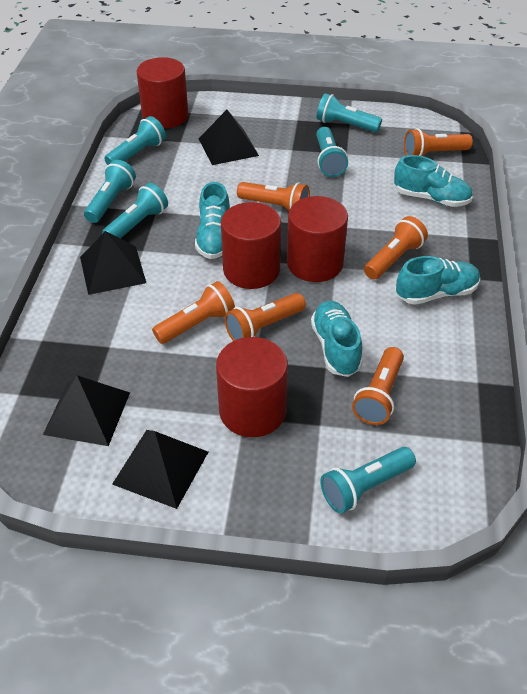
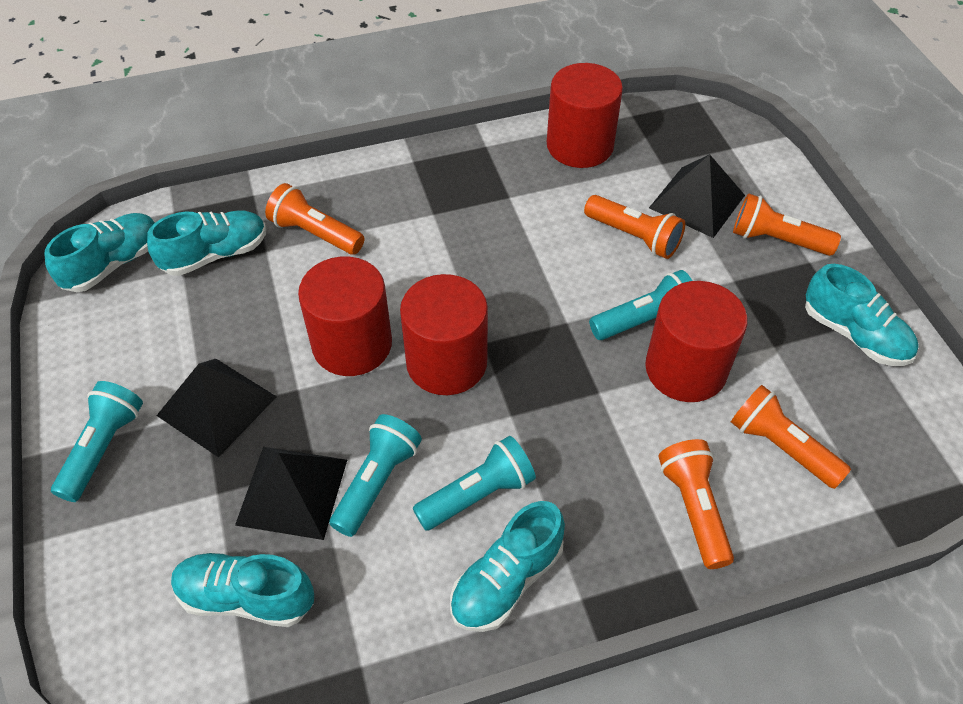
black pyramid: 4 -> 3
orange flashlight: 6 -> 5
turquoise flashlight: 6 -> 4
turquoise shoe: 4 -> 5

